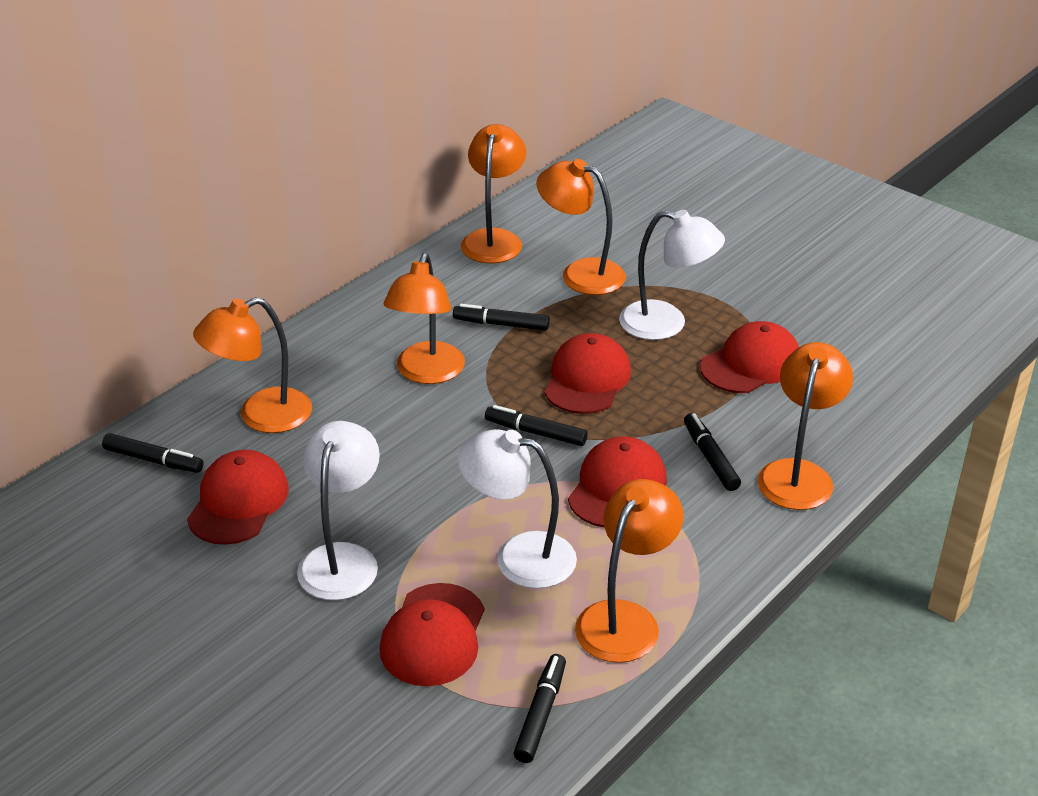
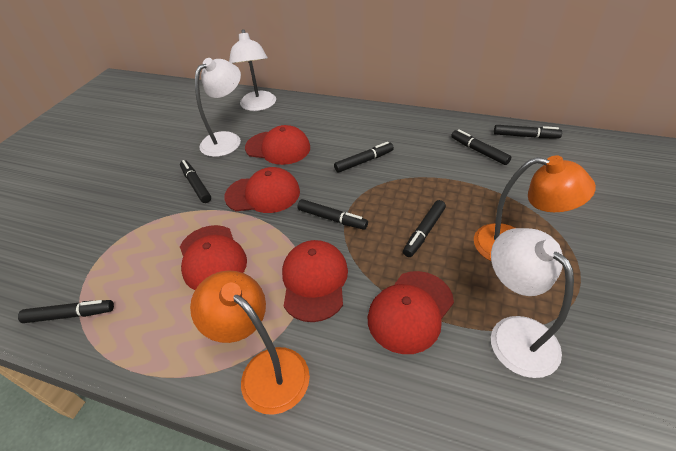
black marker: 5 -> 7
orange lamp: 6 -> 2

